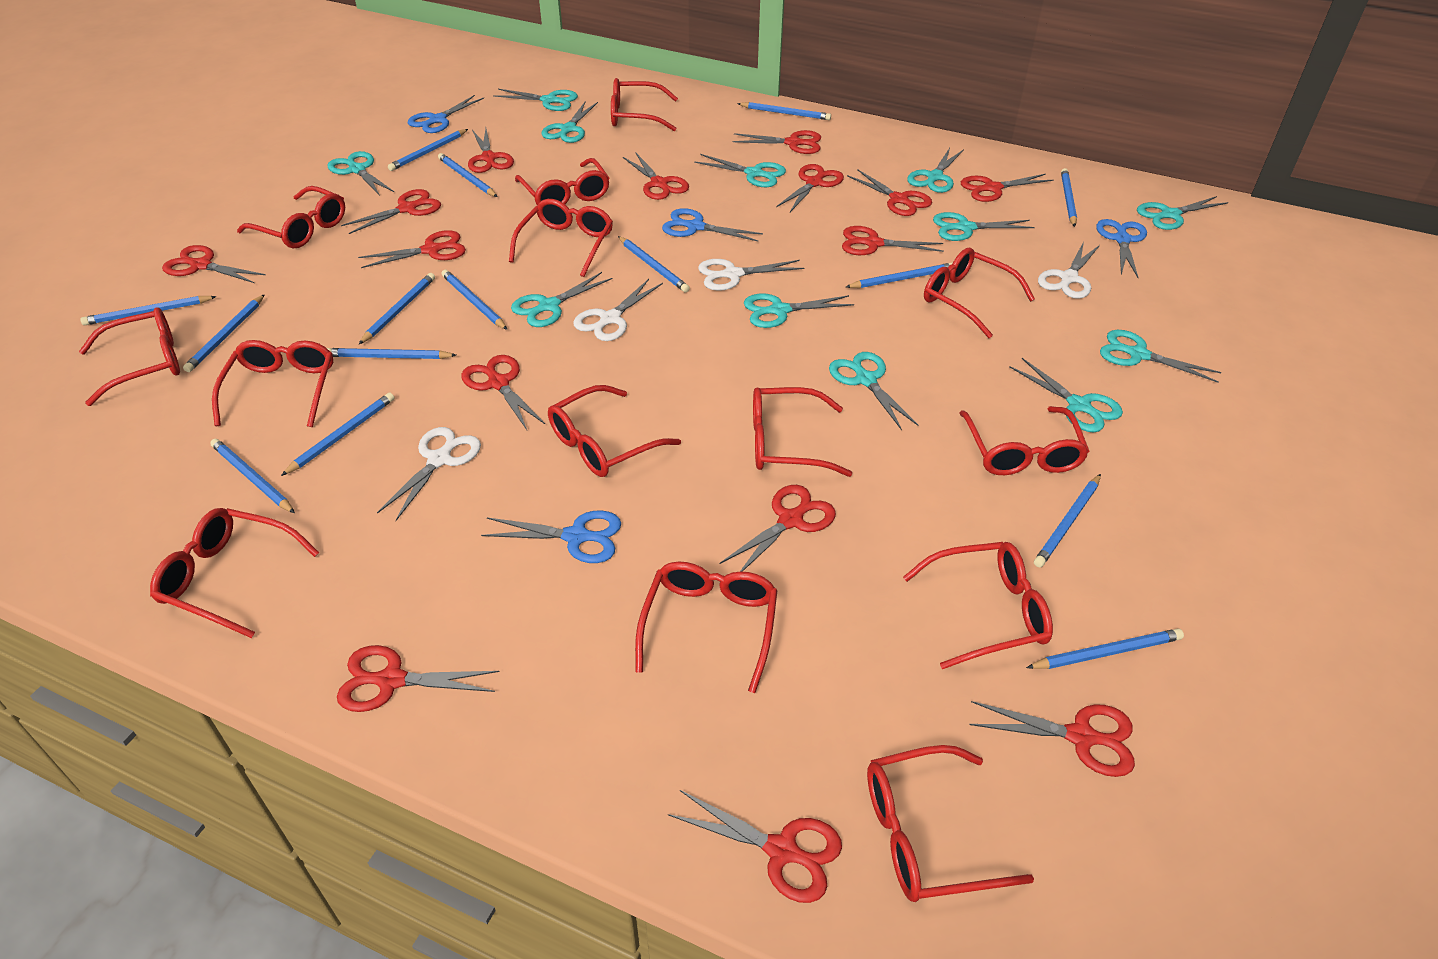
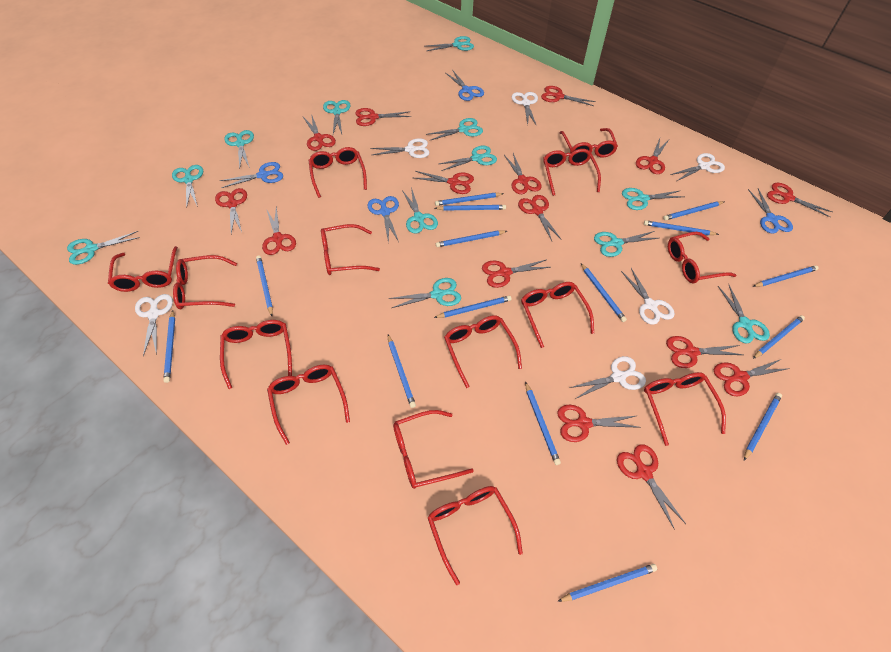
white scissors: 4 -> 6

